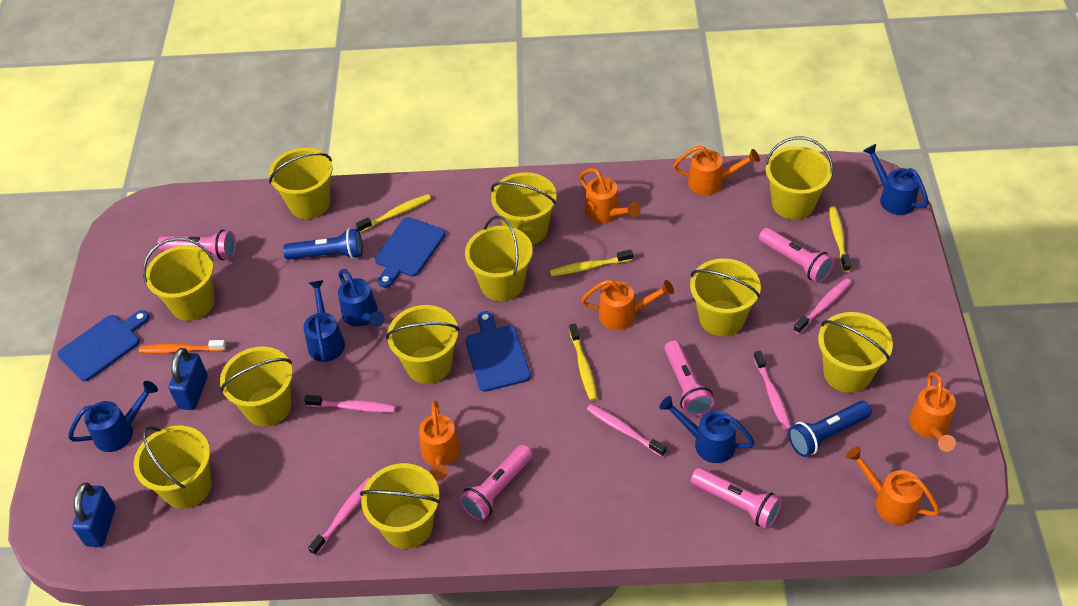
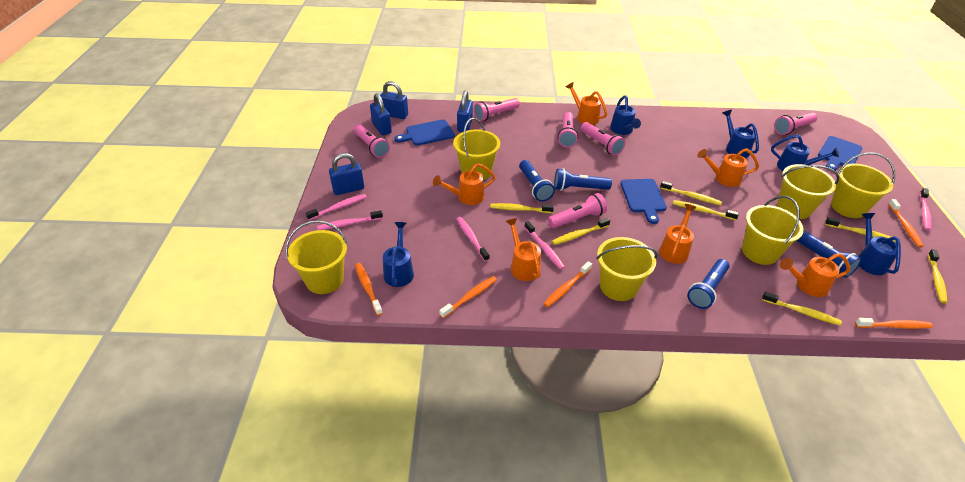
blue flashlight: 2 -> 4
blue padlock: 2 -> 4
orange toothbrush: 1 -> 5
pink flashlight: 5 -> 6
yellow bucket: 11 -> 6
yellow toothbrush: 4 -> 7

